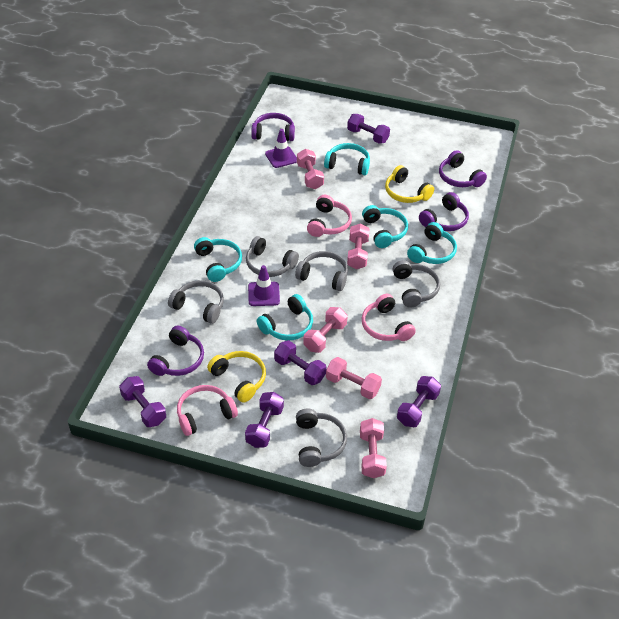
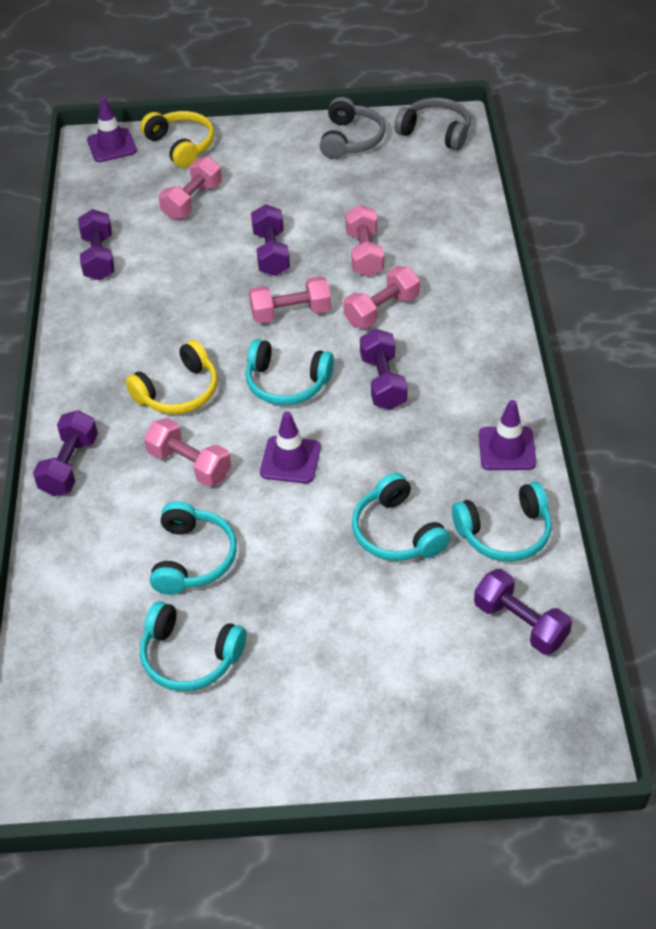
grey headphones: 5 -> 2
pink headphones: 3 -> 0
purple headphones: 4 -> 0
purple traffic cone: 2 -> 3

